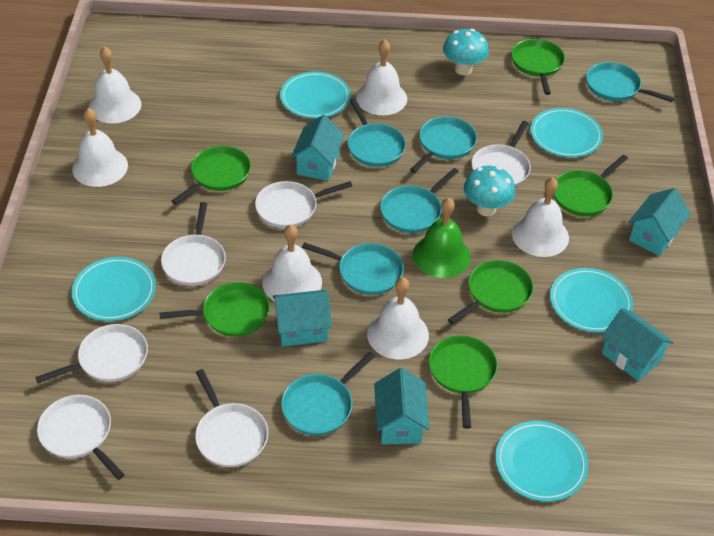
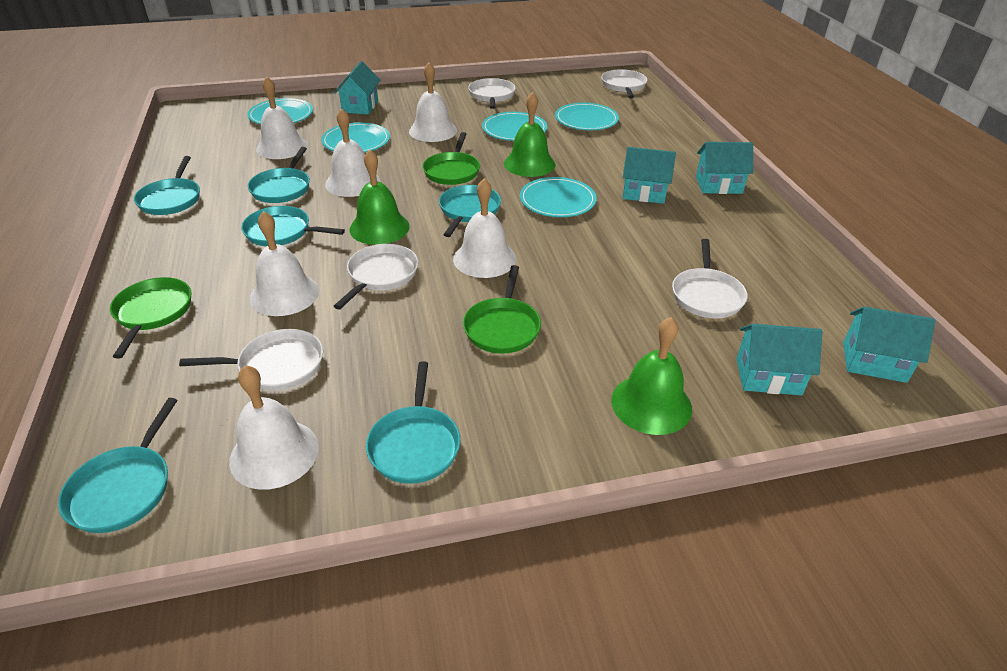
green bell: 1 -> 3
green pan: 6 -> 3
turquoise mushroom: 2 -> 0
white pan: 6 -> 5

